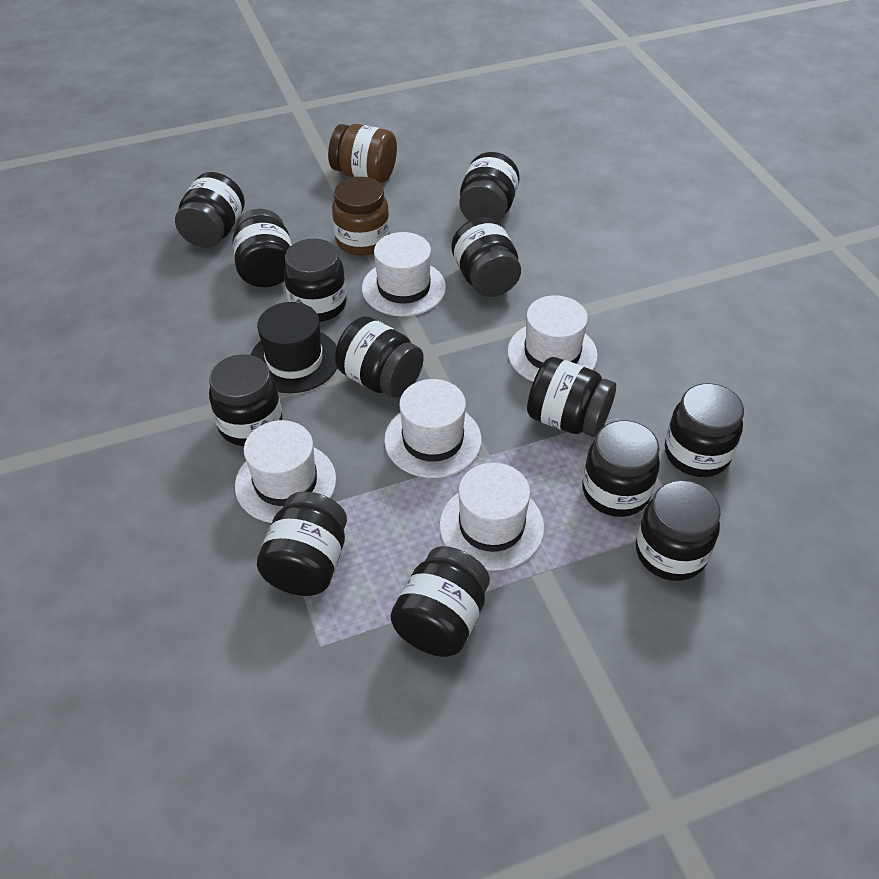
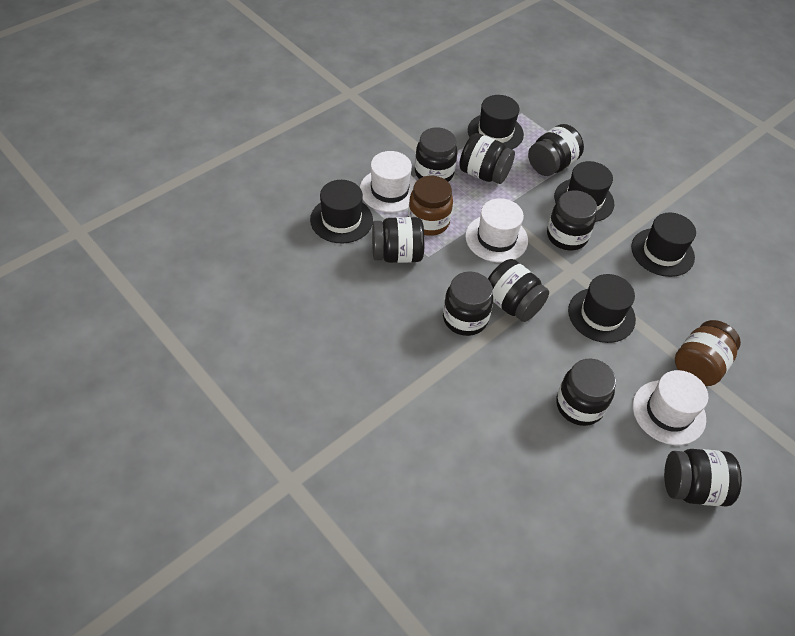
black hat: 1 -> 5
black jar: 13 -> 9
white hat: 5 -> 3

